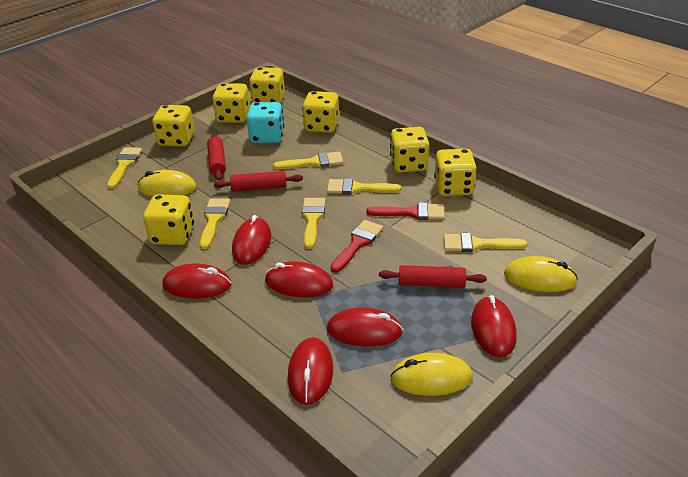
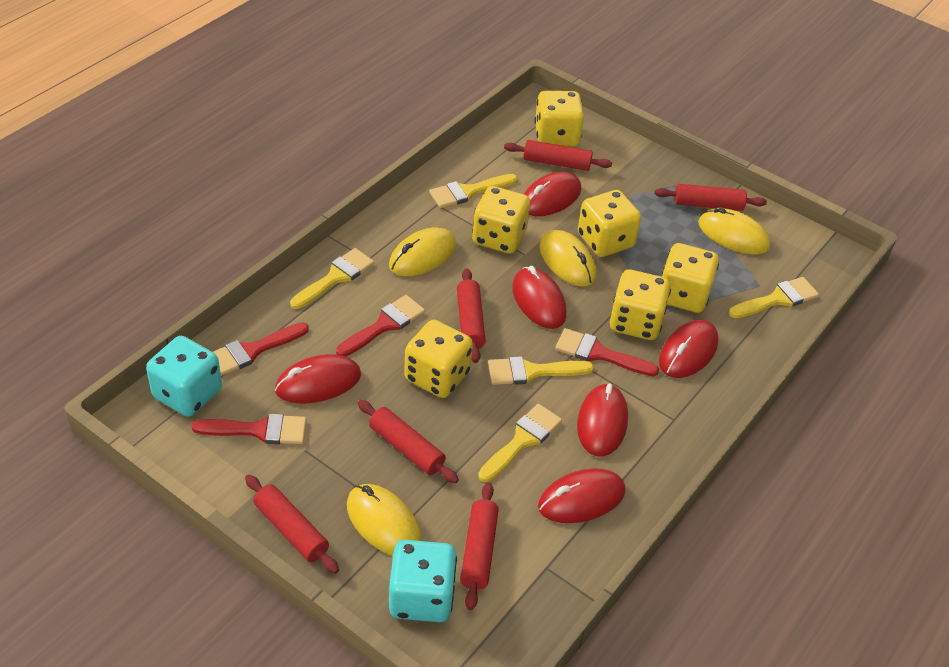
red brush: 2 -> 4
red rolling pin: 3 -> 6
turquoise dice: 1 -> 2
yellow brush: 6 -> 5
yellow dice: 7 -> 6
yellow mouse: 3 -> 4

